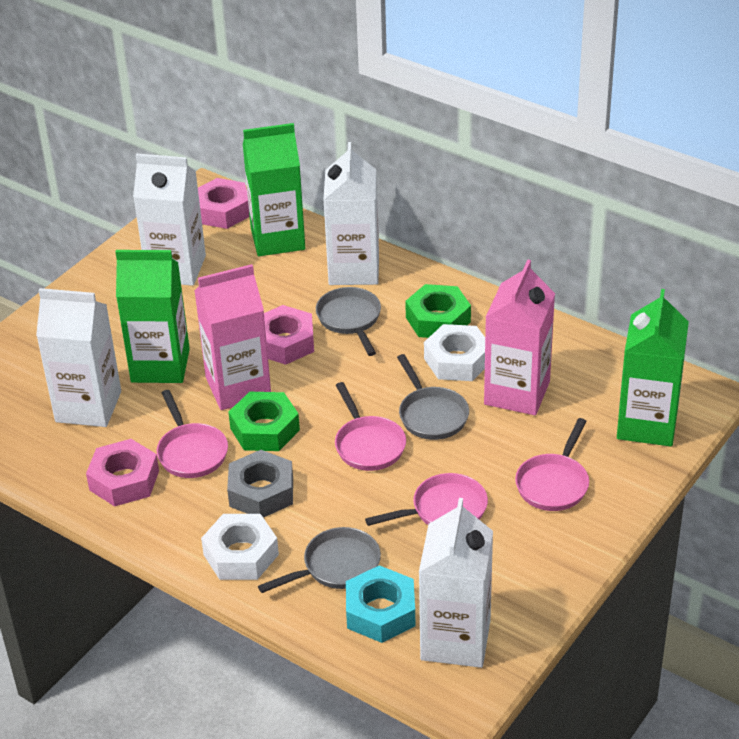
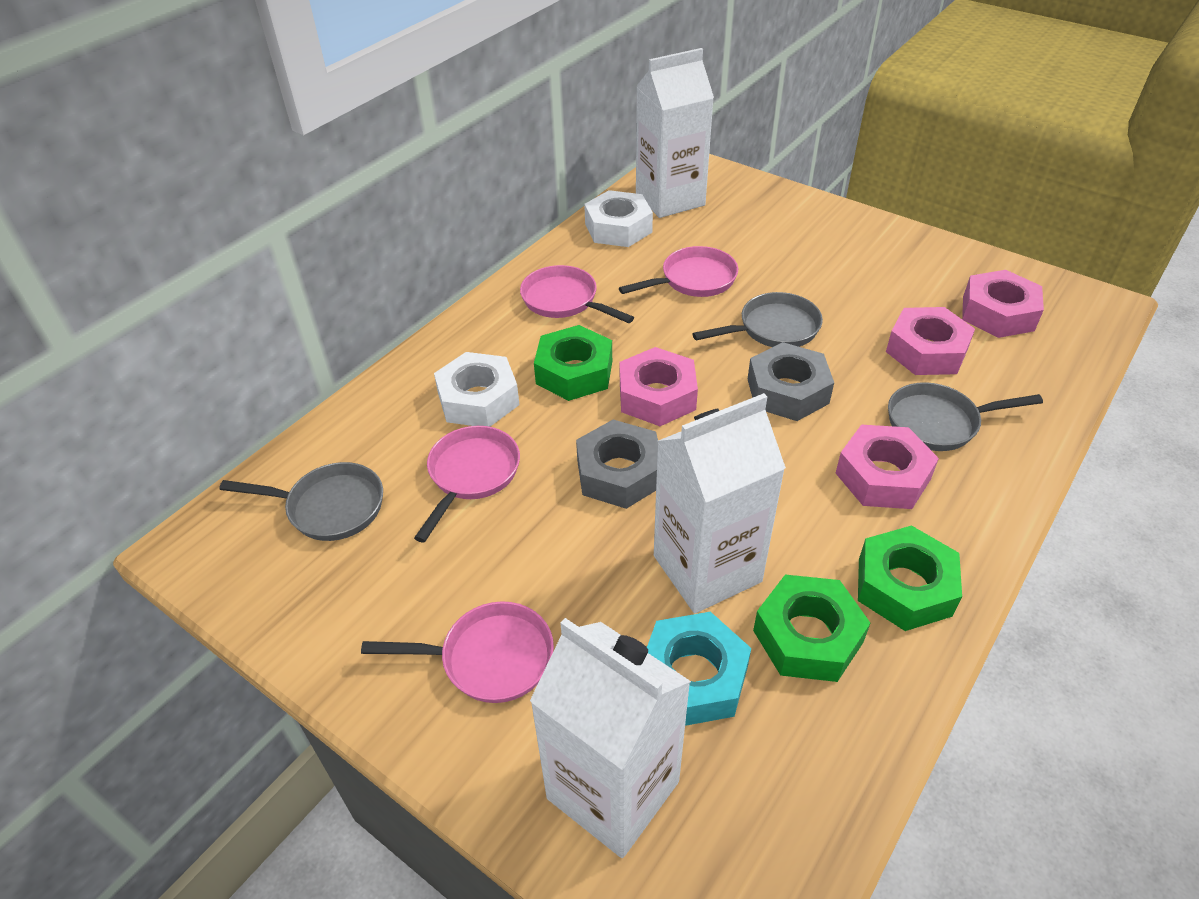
green carton: 3 -> 0
green nut: 2 -> 3
grey nut: 1 -> 2
pink carton: 2 -> 0
pink nut: 3 -> 4
white carton: 4 -> 3

